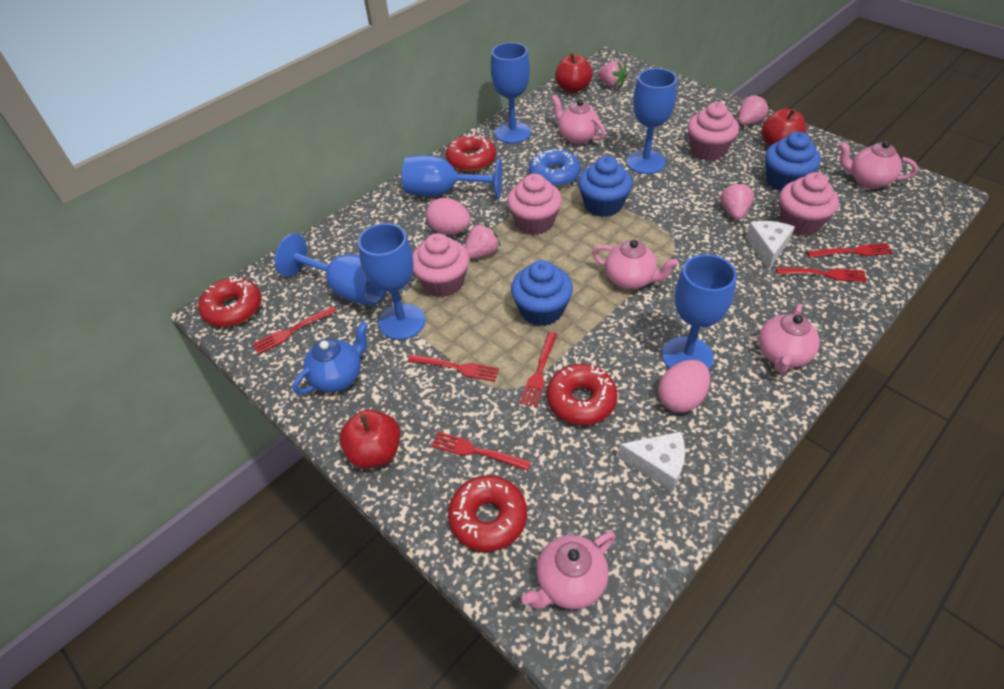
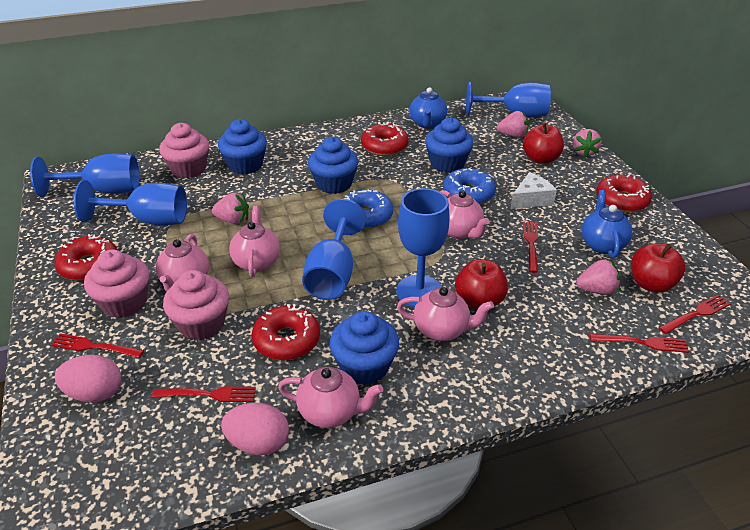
blue cupcake: 3 -> 4
blue donut: 1 -> 2
blue goblet: 6 -> 5
blue teapot: 1 -> 2
pink cupcake: 4 -> 3
red fork: 6 -> 5
white cheese: 2 -> 1

